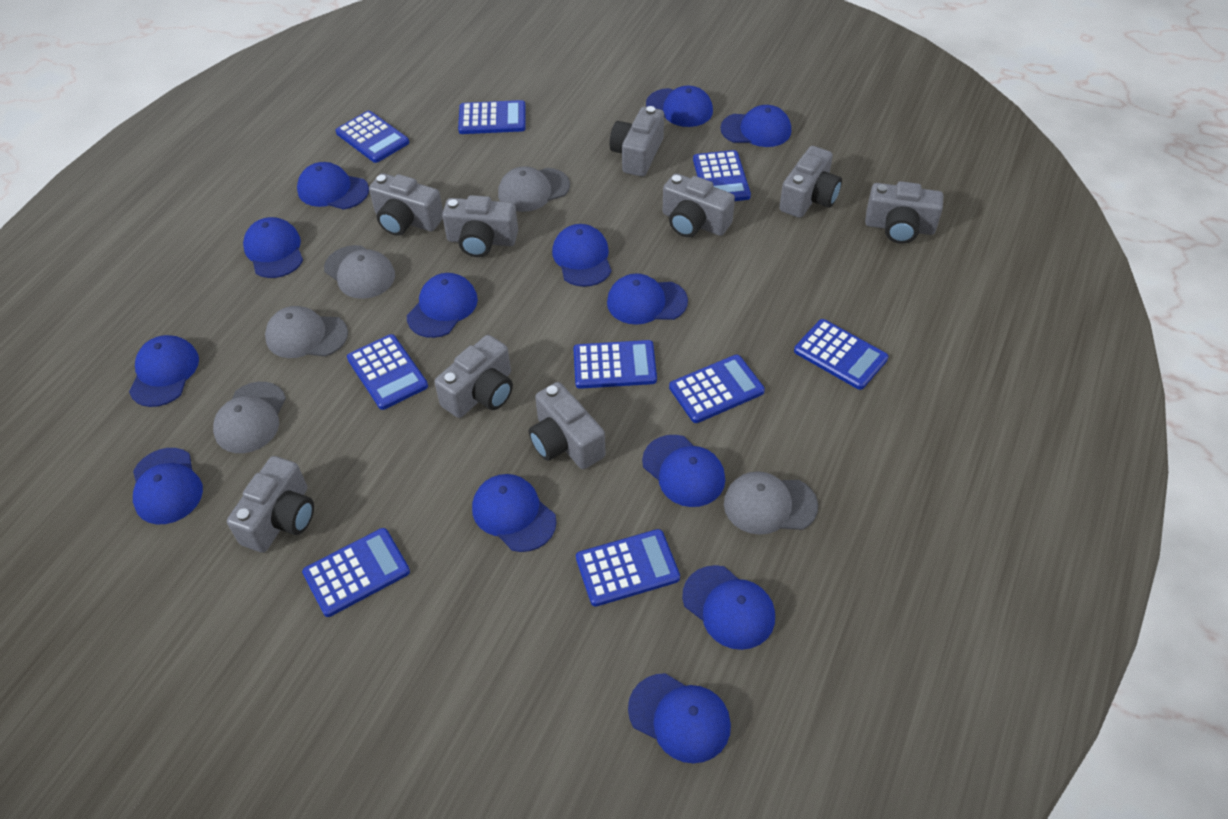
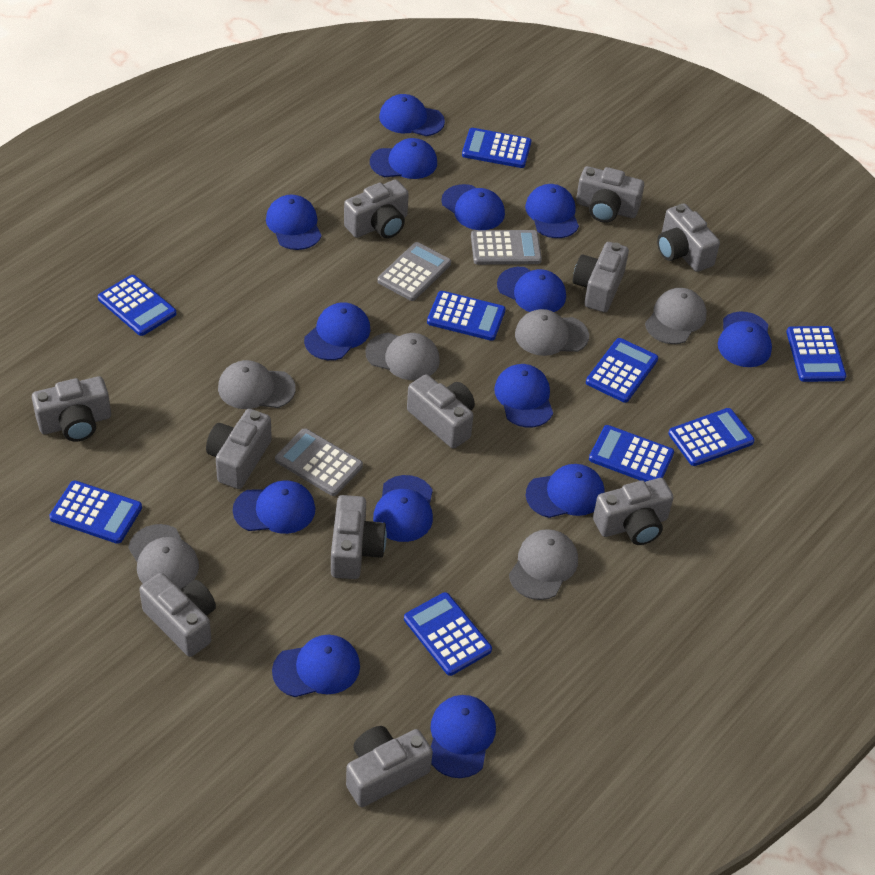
blue cap: 13 -> 14
grey calculator: 0 -> 3
grey camera: 9 -> 11
grey cap: 5 -> 6

